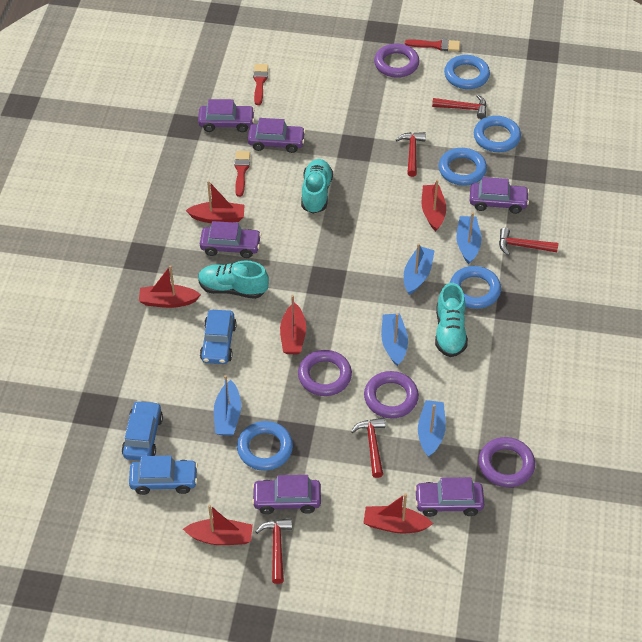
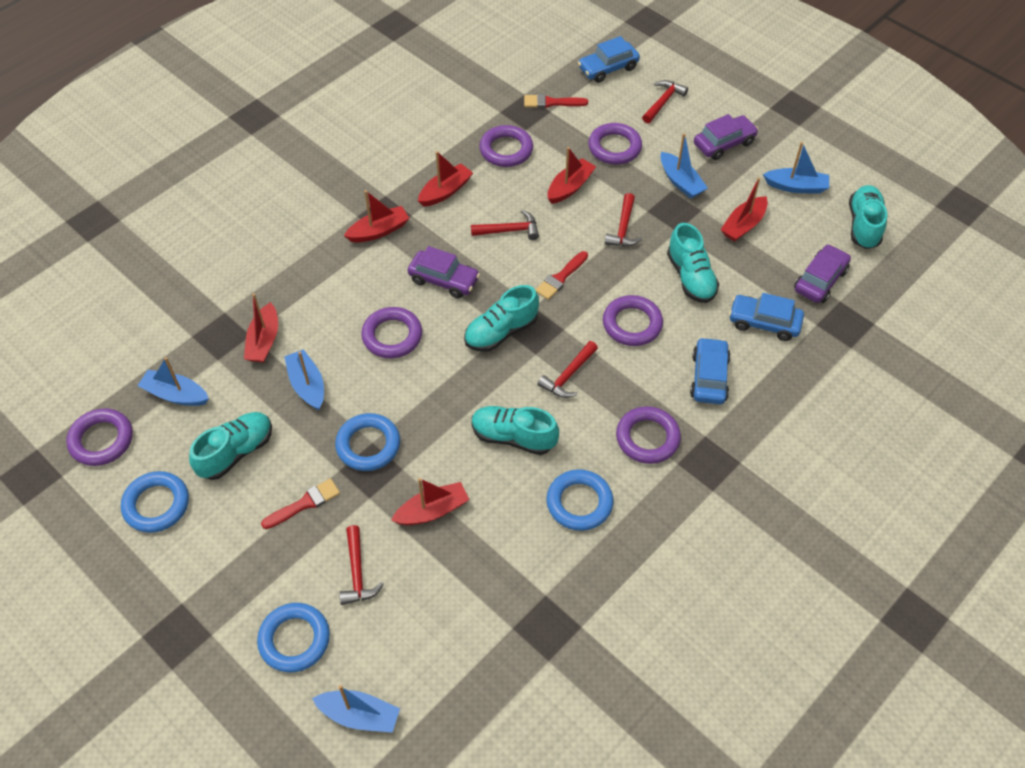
blue ring: 5 -> 4
purple car: 6 -> 3
purple ring: 4 -> 6
turquoise shoe: 3 -> 5

